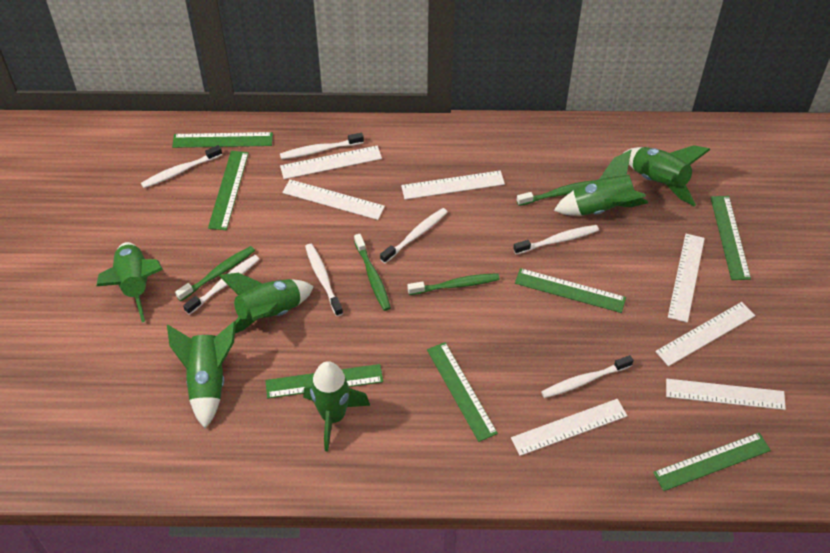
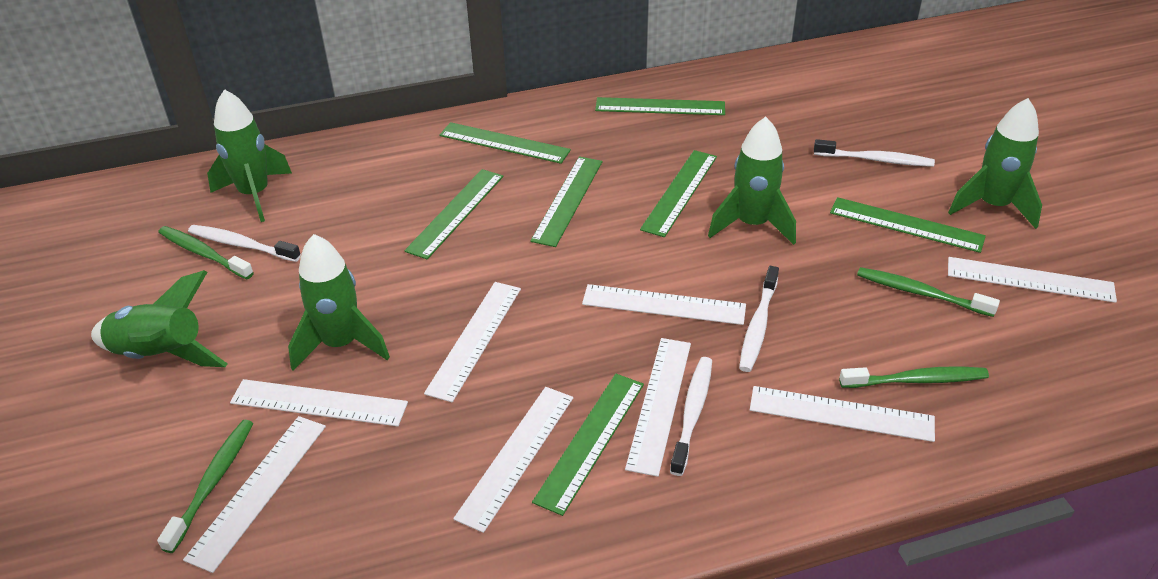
green rocket: 6 -> 5
white ruler: 7 -> 8
white toothbrush: 7 -> 4

